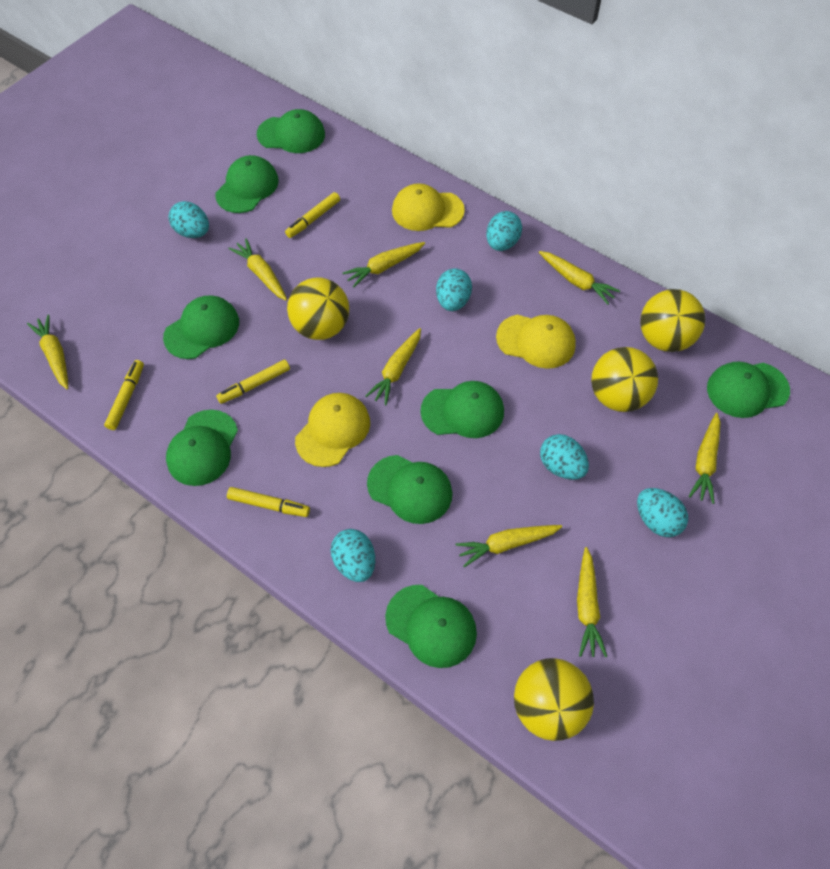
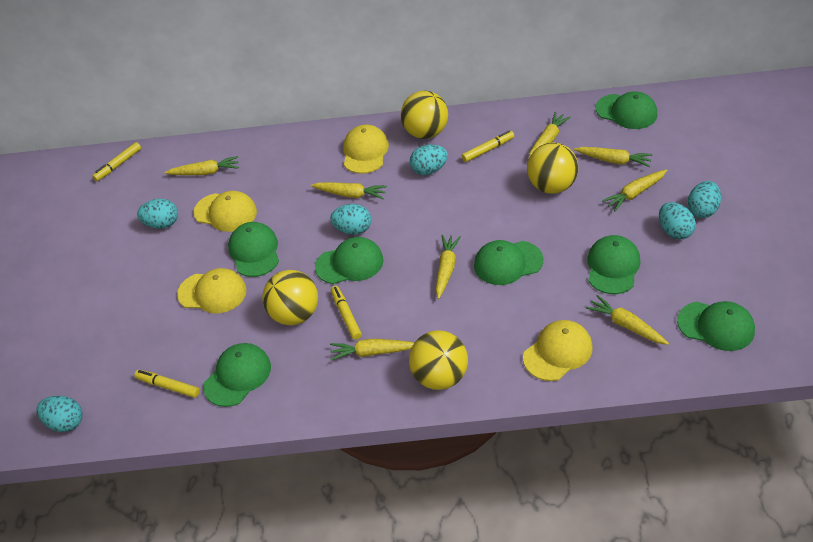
green cap: 8 -> 7
yellow cap: 3 -> 4

